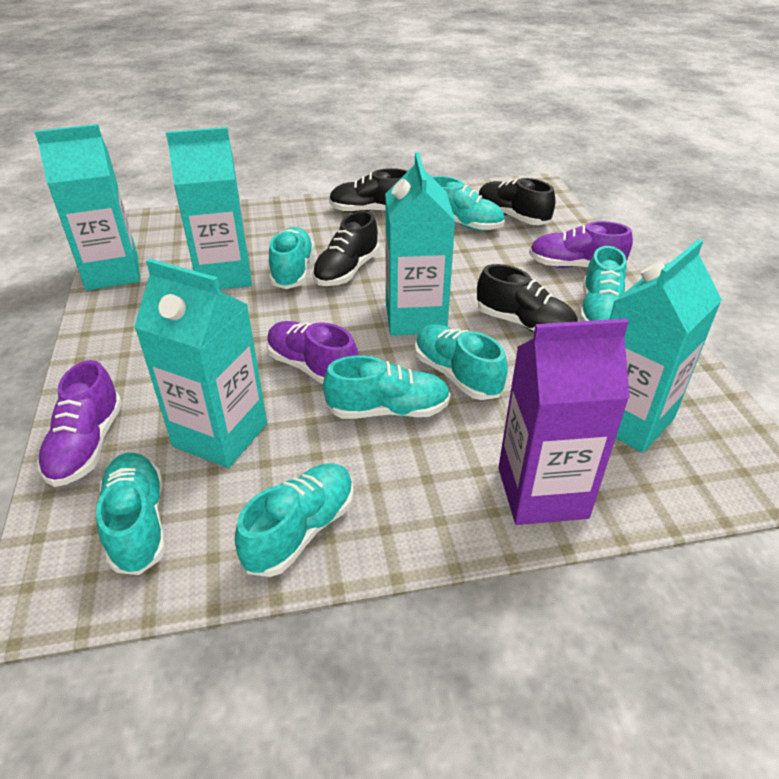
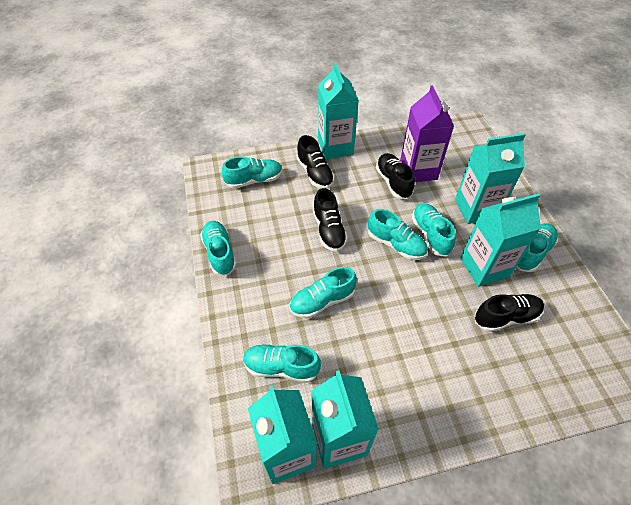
purple shoe: 3 -> 0

